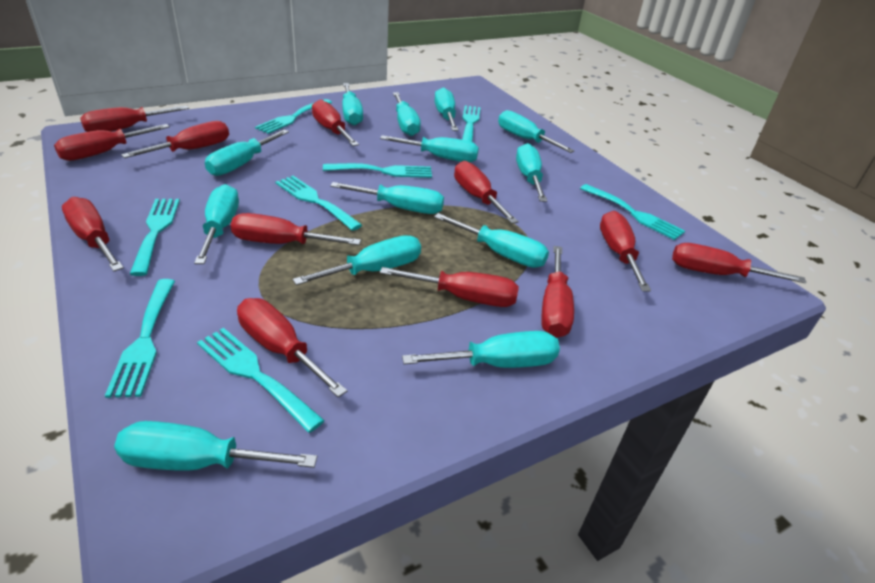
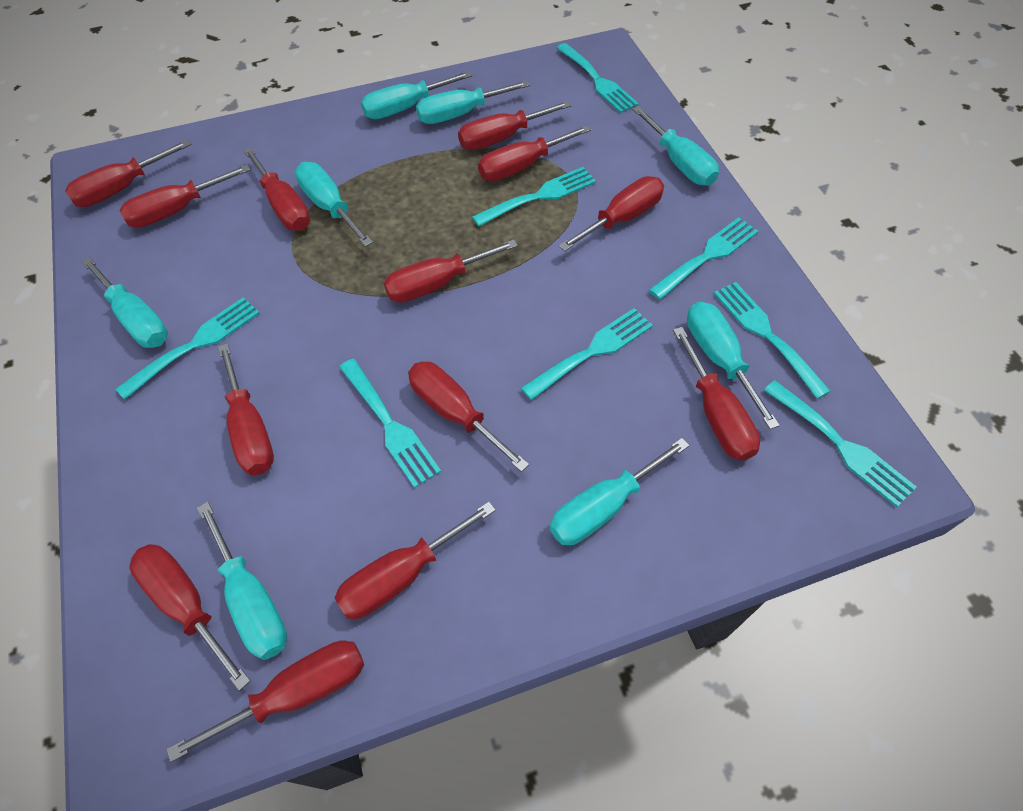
red screwdriver: 12 -> 13
turquoise screwdriver: 13 -> 8

